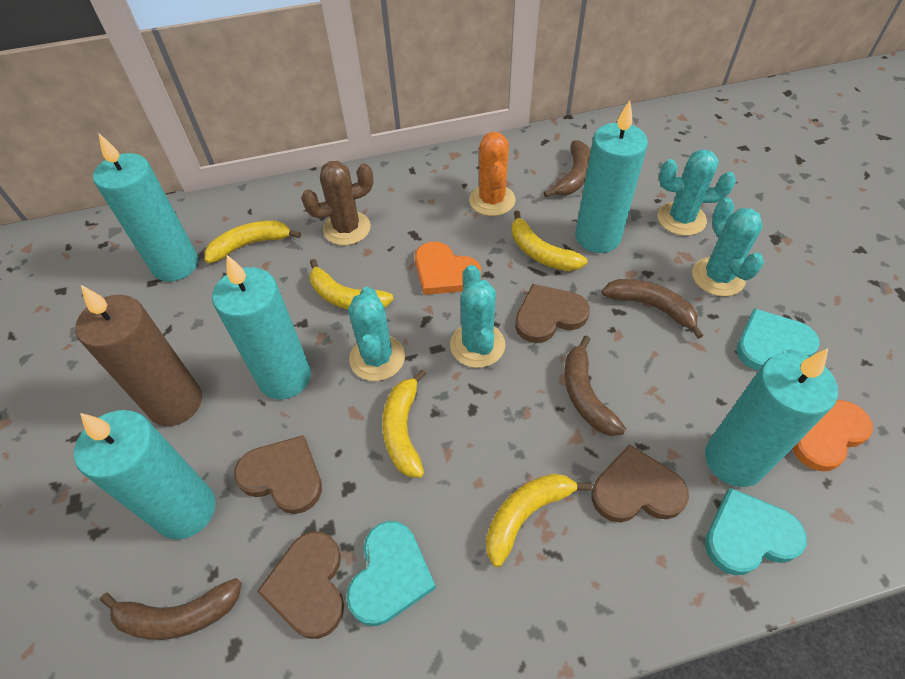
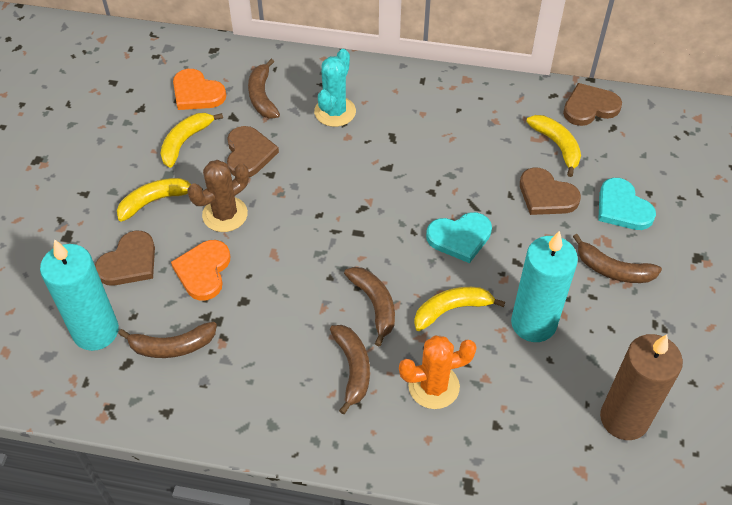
brown banana: 4 -> 5
turquoise cactus: 4 -> 1
turquoise candle: 5 -> 2
turquoise heart: 3 -> 2
yellow banana: 5 -> 4

